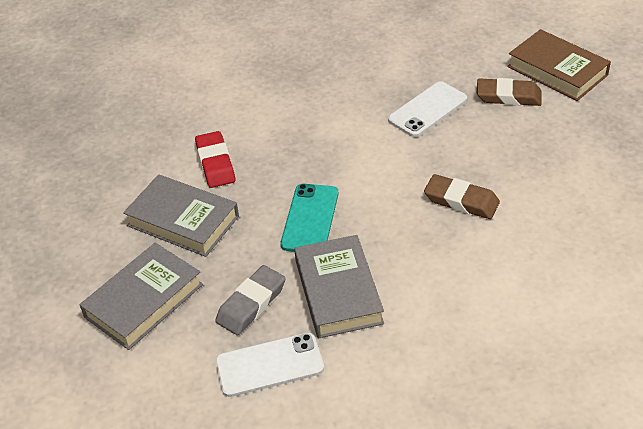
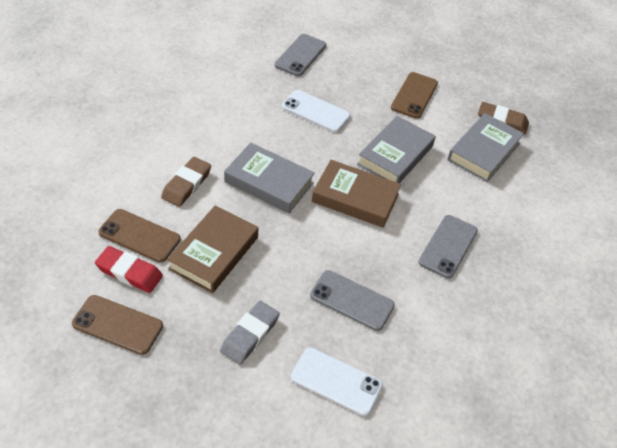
brown book: 1 -> 2
brown phone: 0 -> 3
grey phone: 0 -> 3
turquoise phone: 1 -> 0

